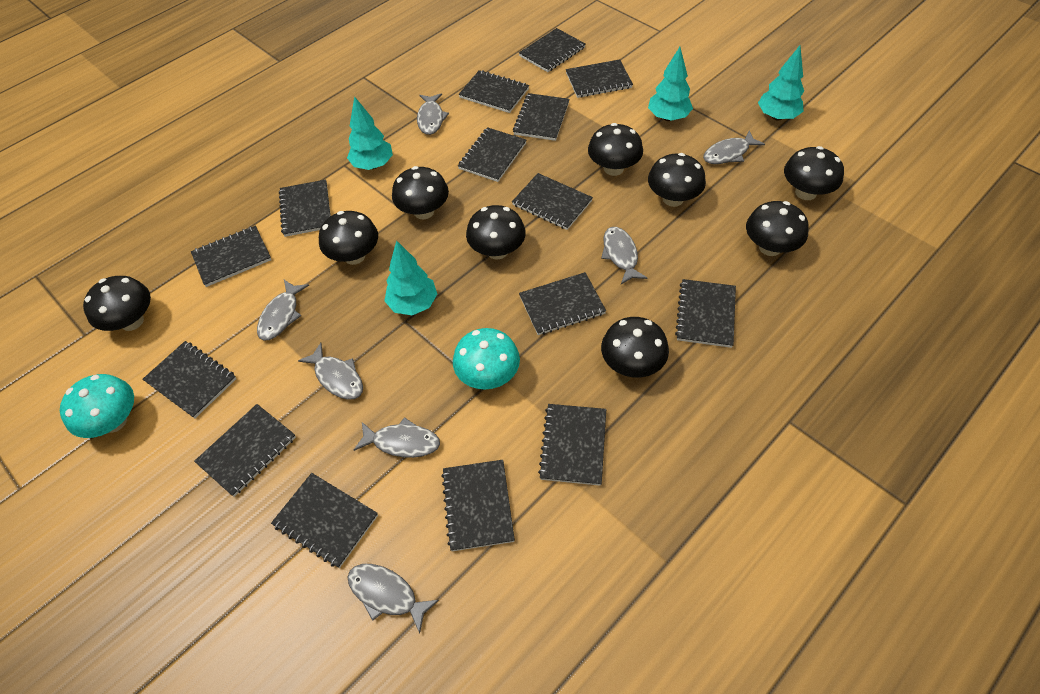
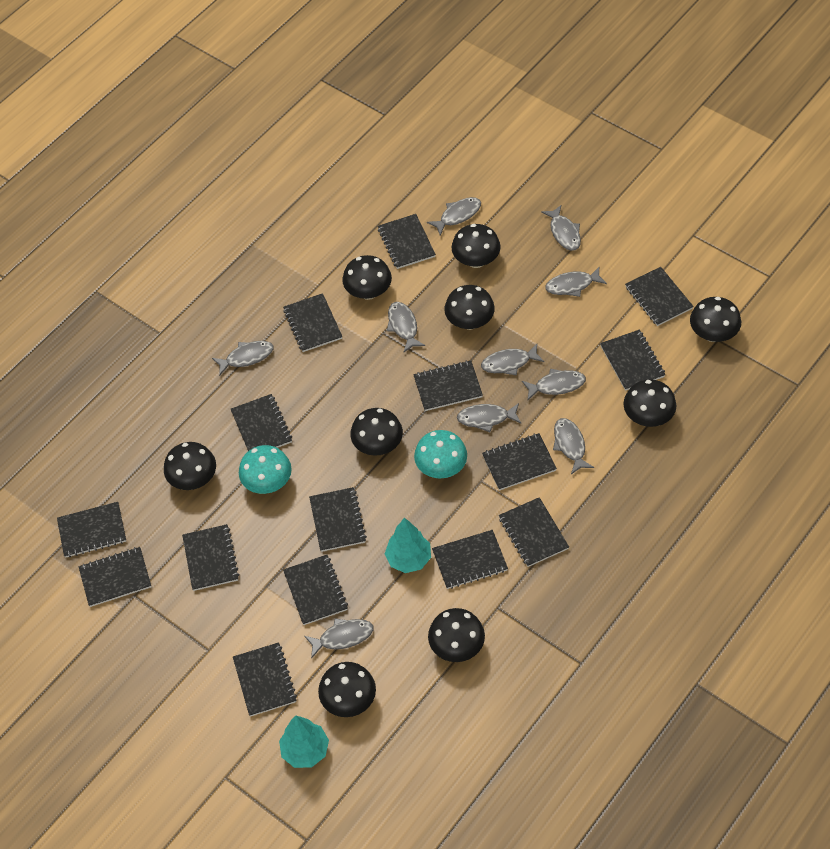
grey fish: 7 -> 10
turquoise tree: 4 -> 2

